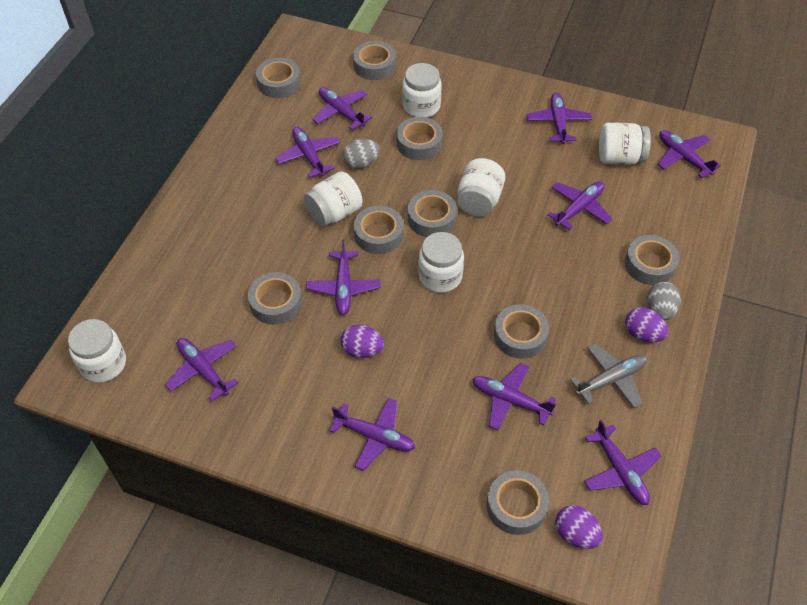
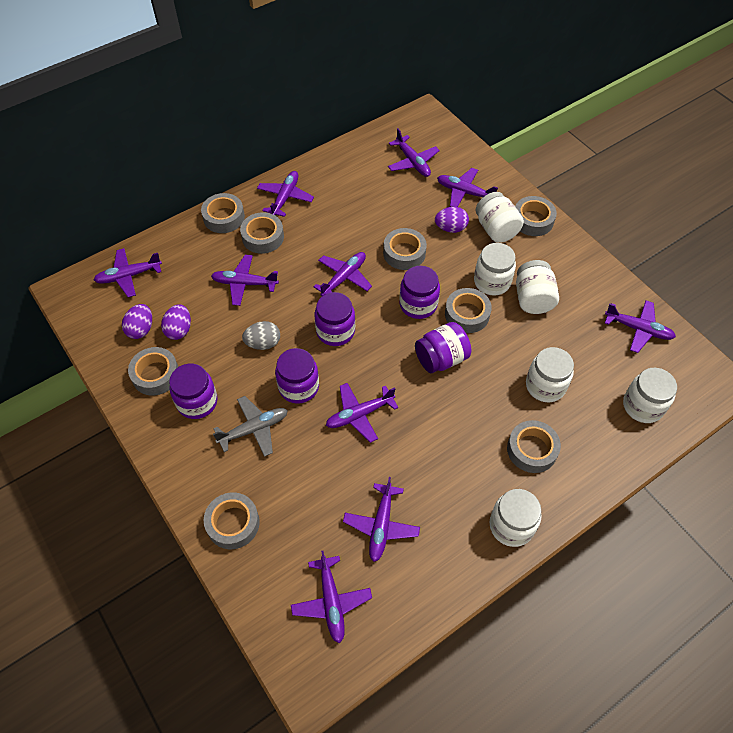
grey egg: 2 -> 1
grey tape: 9 -> 8
purple jar: 0 -> 5

